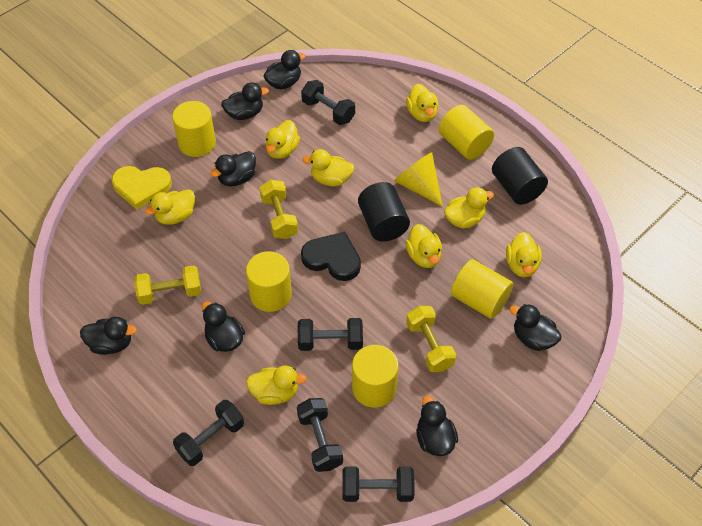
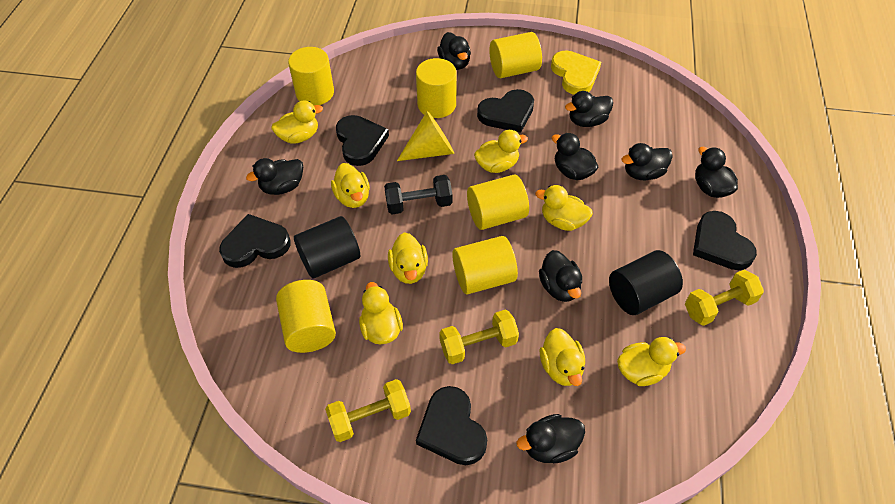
black duck: 7 -> 8
black dumbbell: 5 -> 1
black heart: 1 -> 5
yellow cylinder: 5 -> 6

